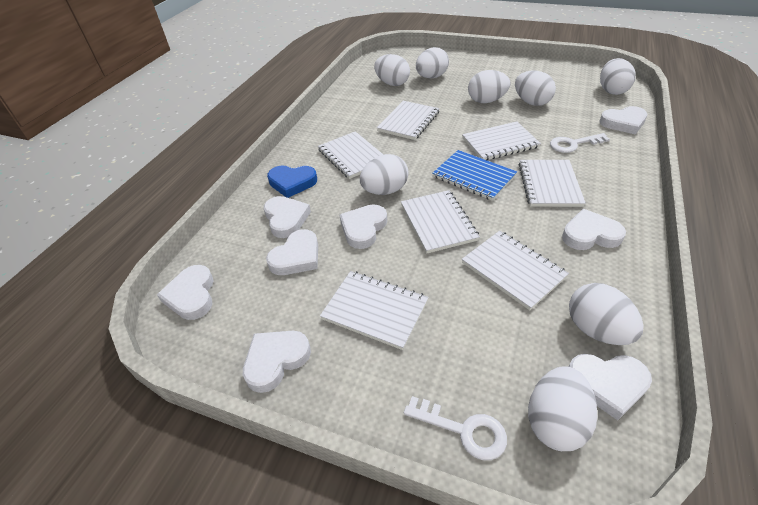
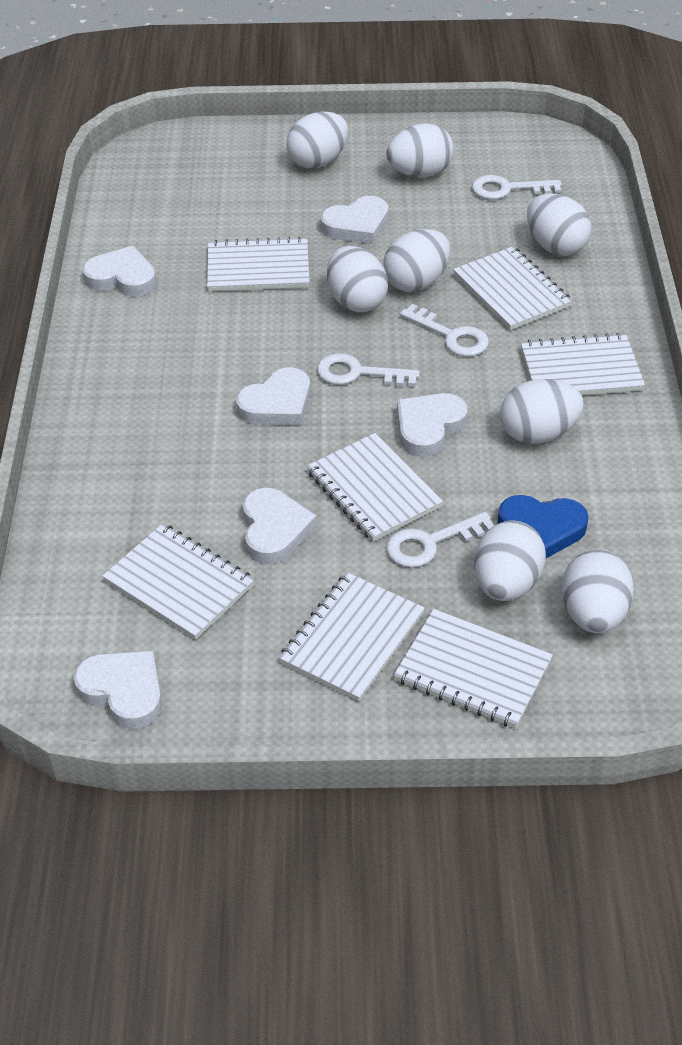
blue notebook: 1 -> 0
white heart: 8 -> 6
white key: 2 -> 4

